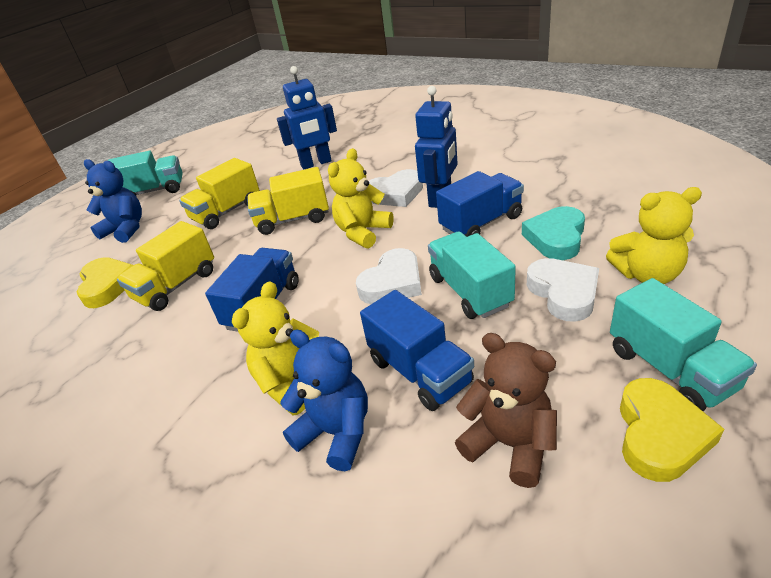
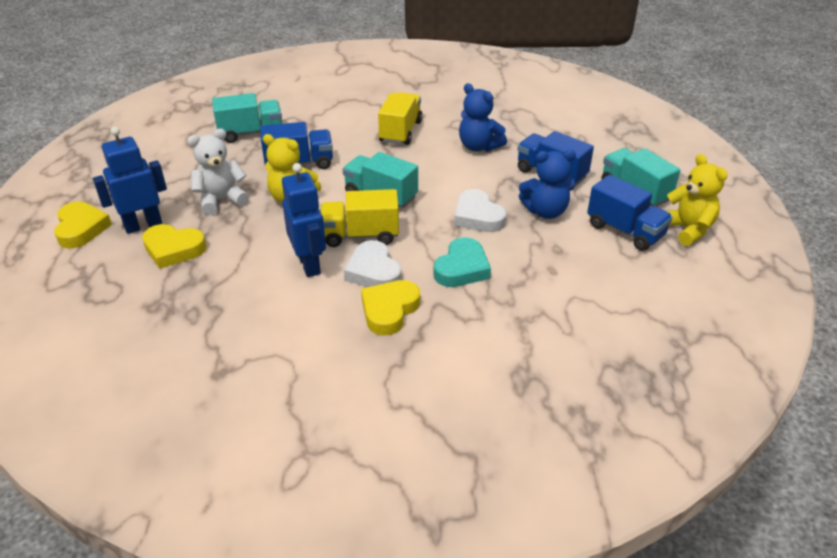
brown teddy bear: 1 -> 0
white heart: 3 -> 2
white teddy bear: 0 -> 1
yellow heart: 2 -> 3
yellow teddy bear: 3 -> 2
yellow truck: 3 -> 2

